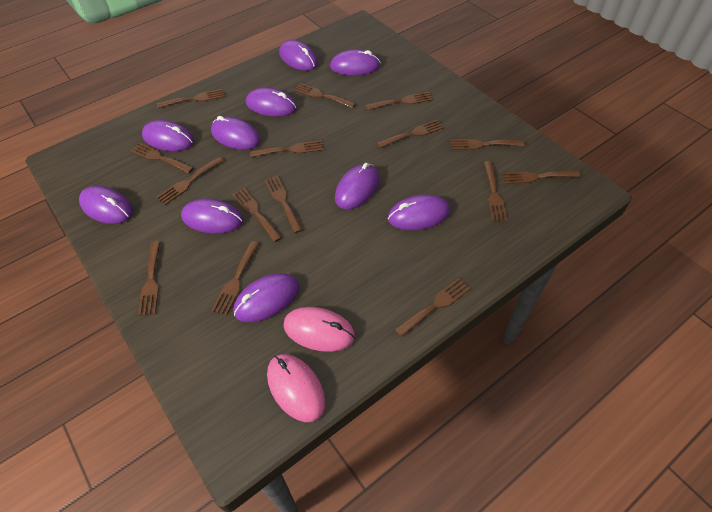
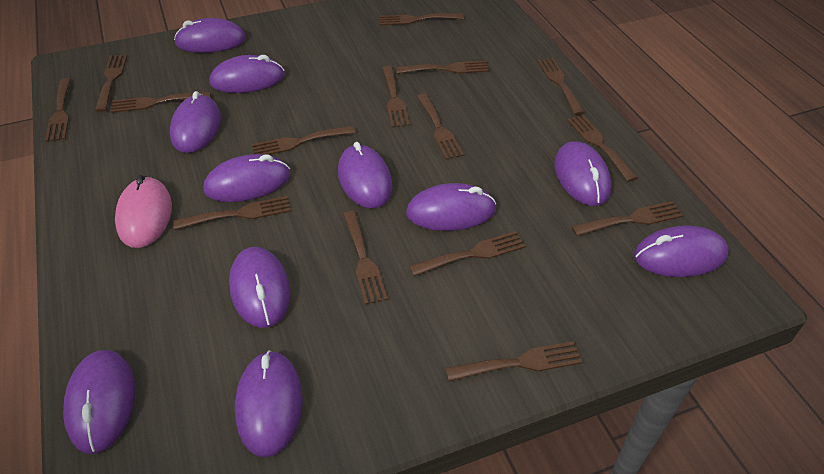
pink mouse: 2 -> 1
purple mouse: 10 -> 11

